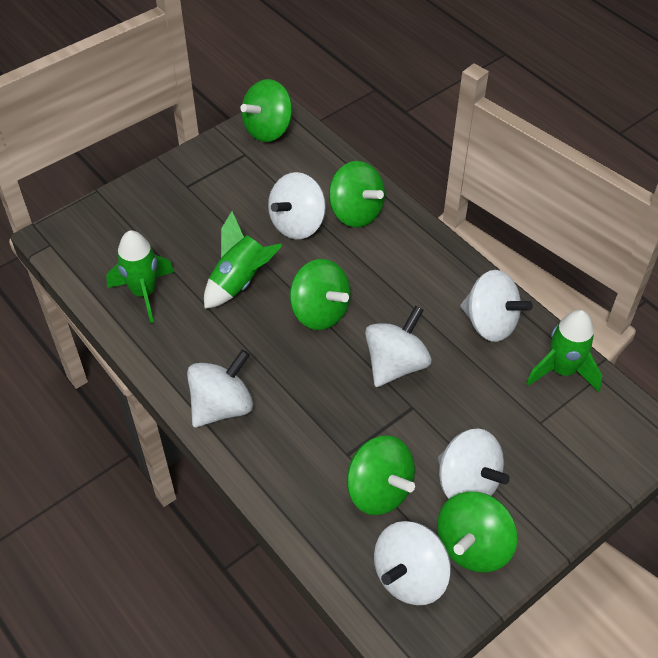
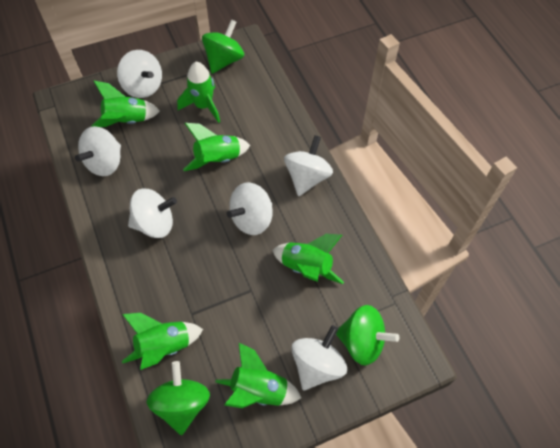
green rocket: 3 -> 6
green spinning top: 5 -> 3

